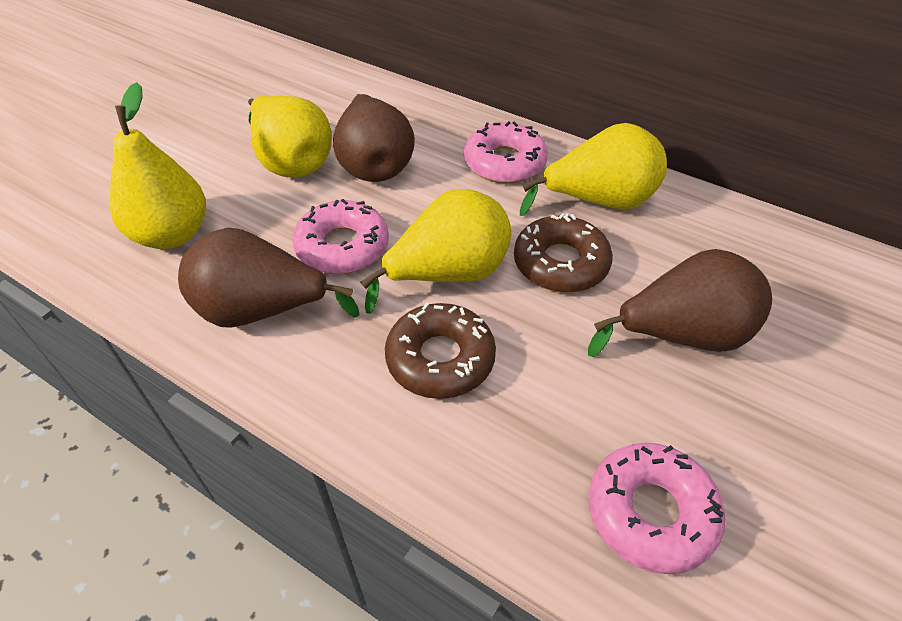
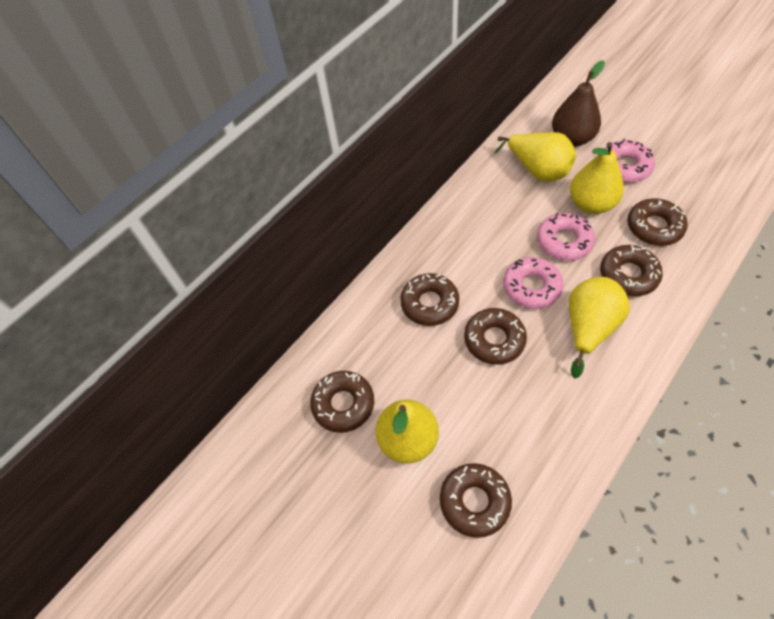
brown donut: 2 -> 6
brown pear: 3 -> 1

